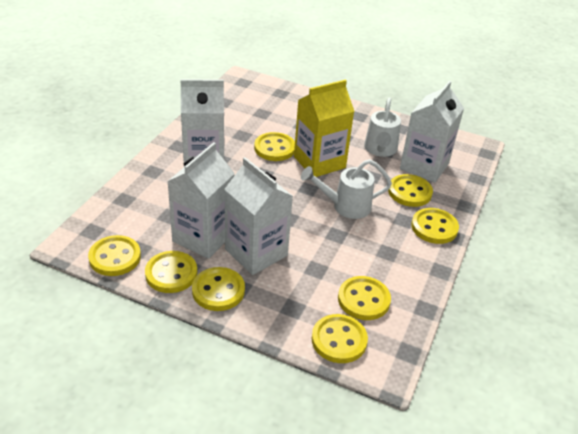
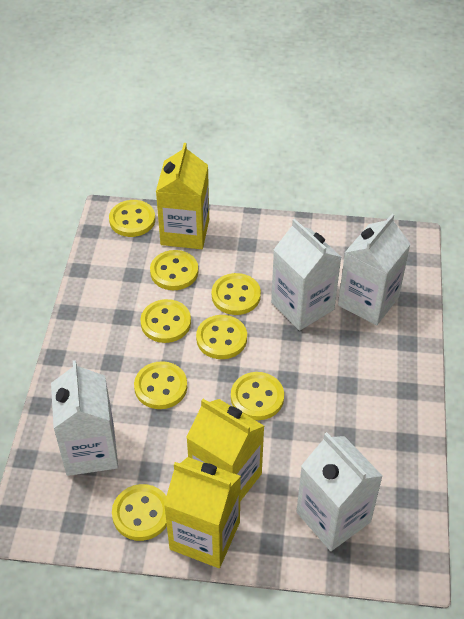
white watering can: 2 -> 0
yellow carton: 1 -> 3

